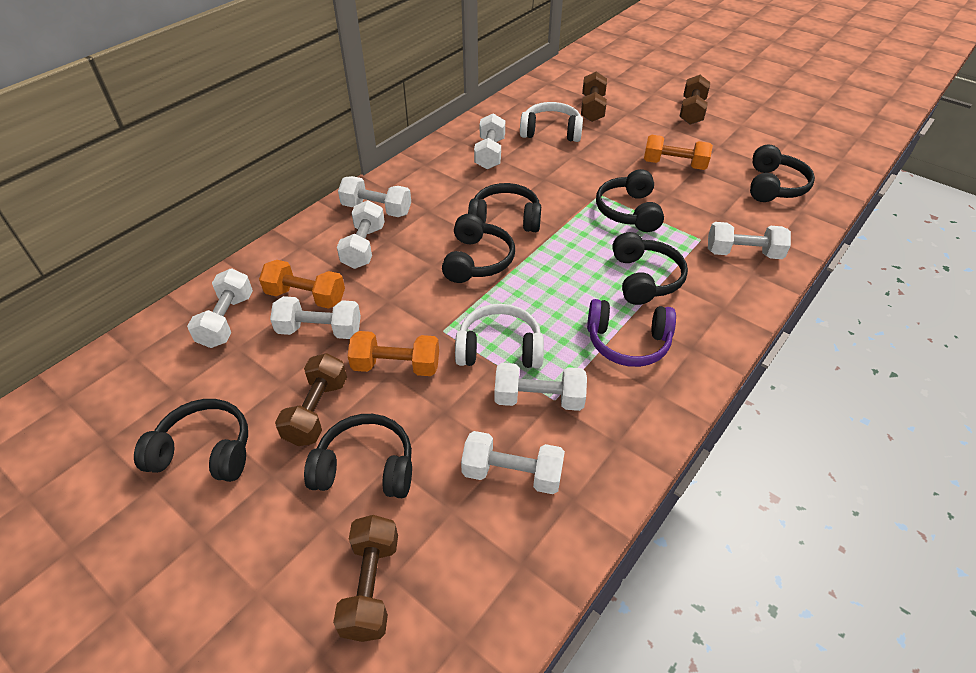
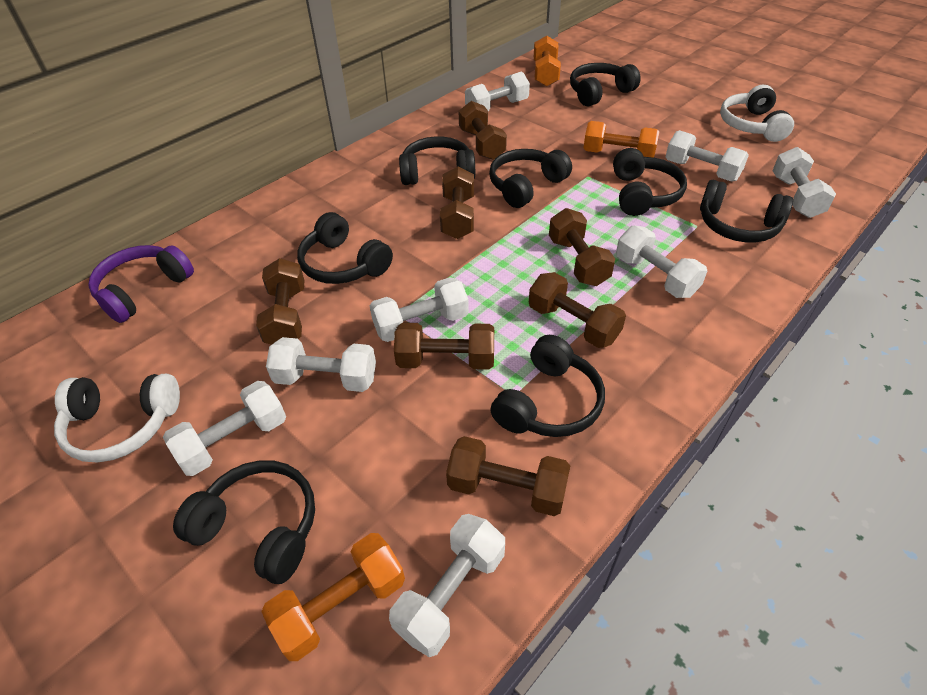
black headphones: 7 -> 8
brown dumbbell: 4 -> 7

